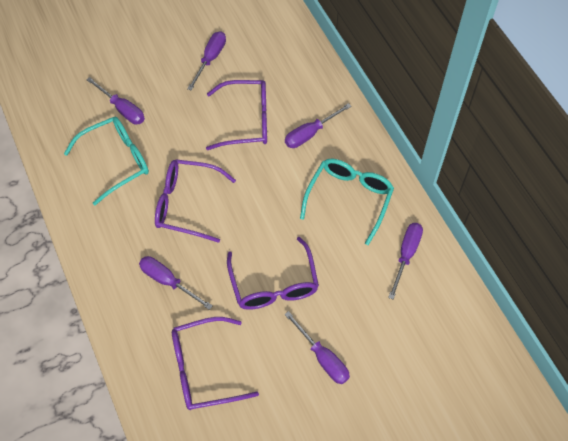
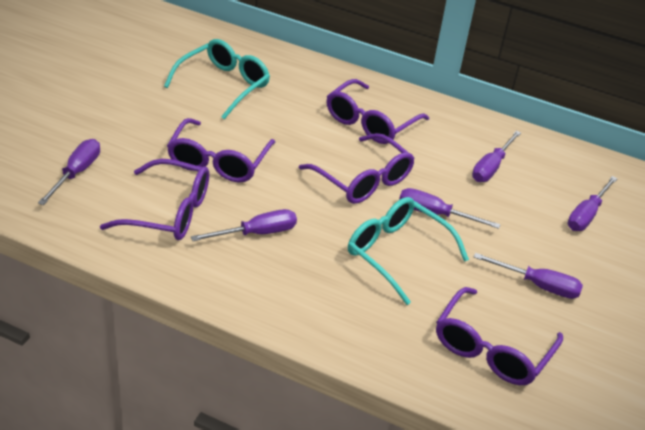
purple glasses: 4 -> 5

